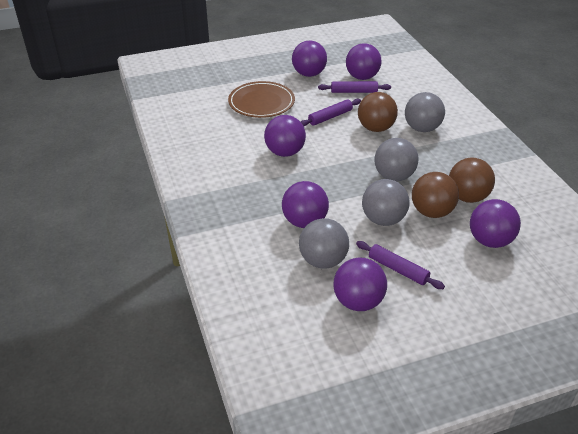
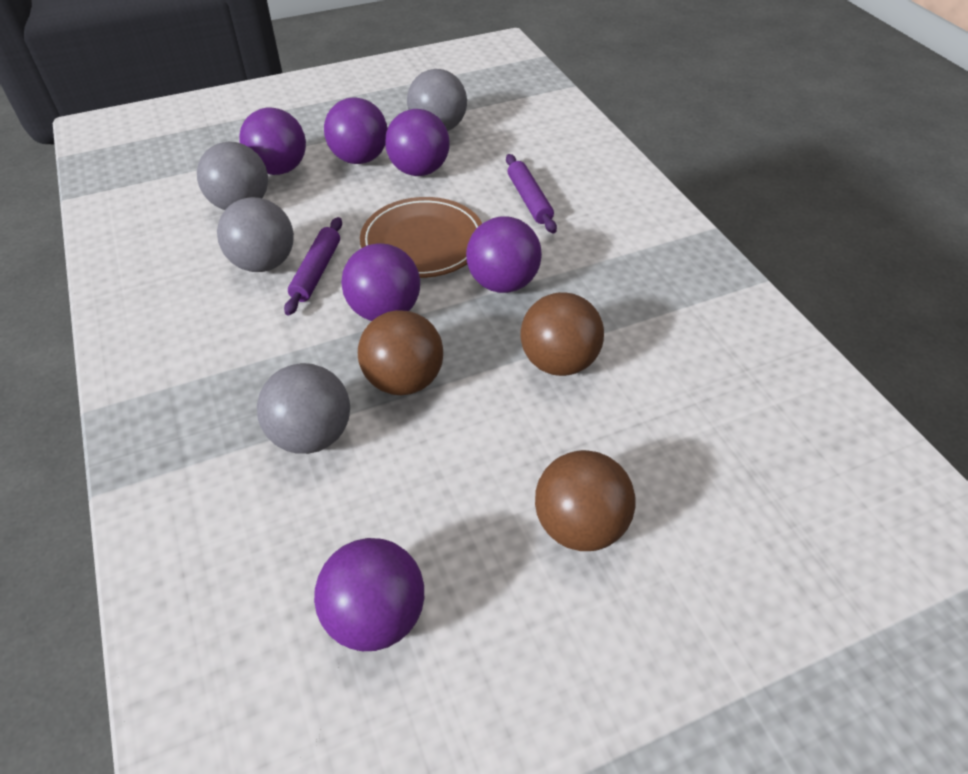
purple rolling pin: 3 -> 2

